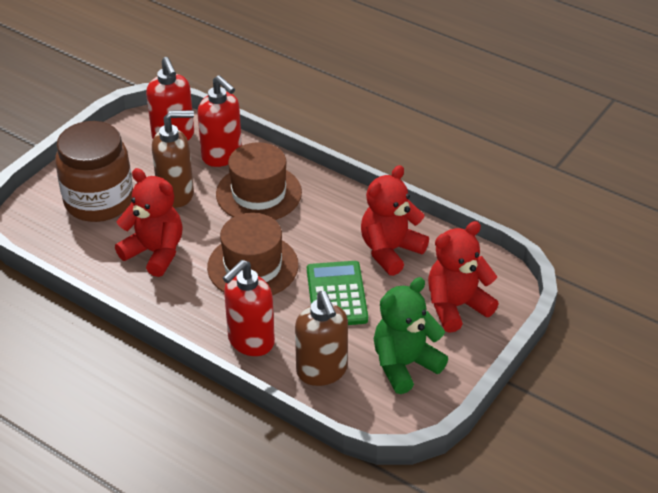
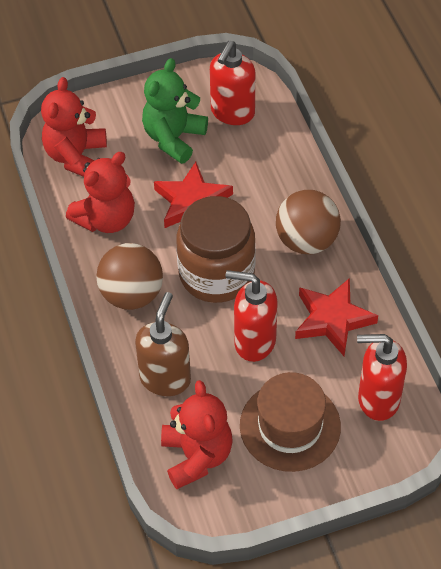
brown ball: 0 -> 2
brown hat: 2 -> 1
brown soap dispenser: 2 -> 1
green calculator: 1 -> 0
red star: 0 -> 2

